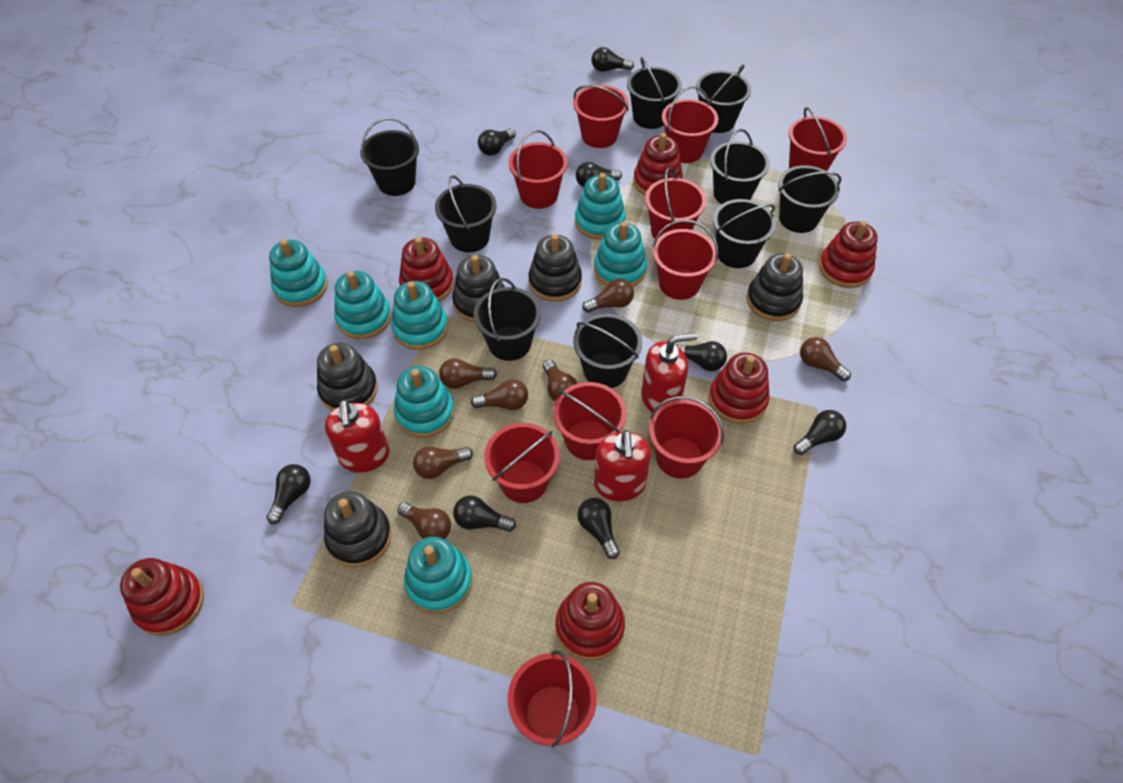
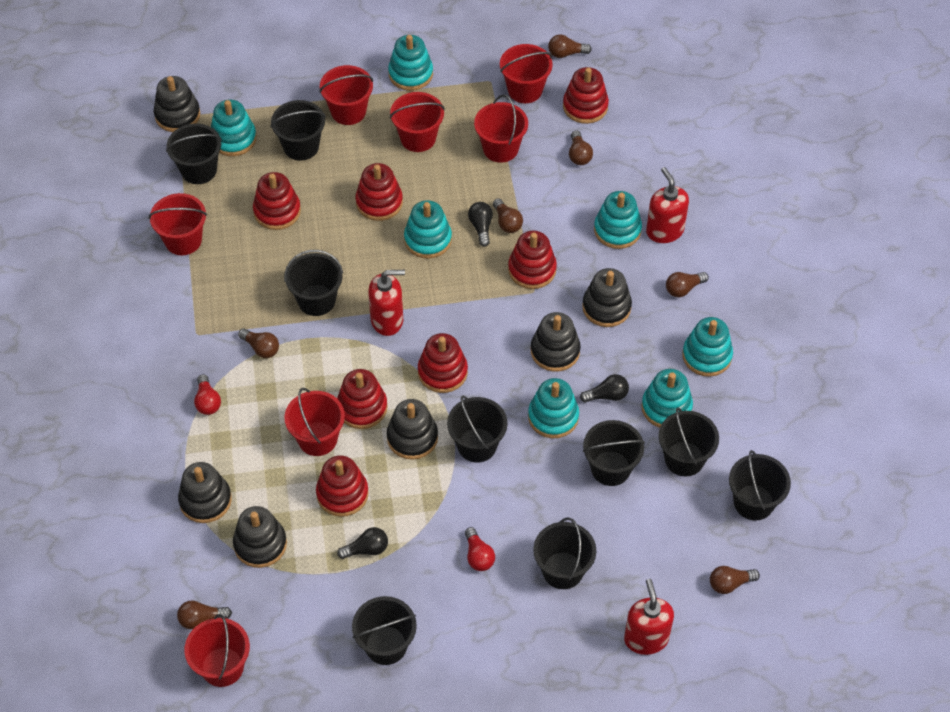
black light bulb: 8 -> 3
black stacking toy: 5 -> 6
red bucket: 10 -> 7
red light bulb: 0 -> 2
red stacking toy: 6 -> 7

